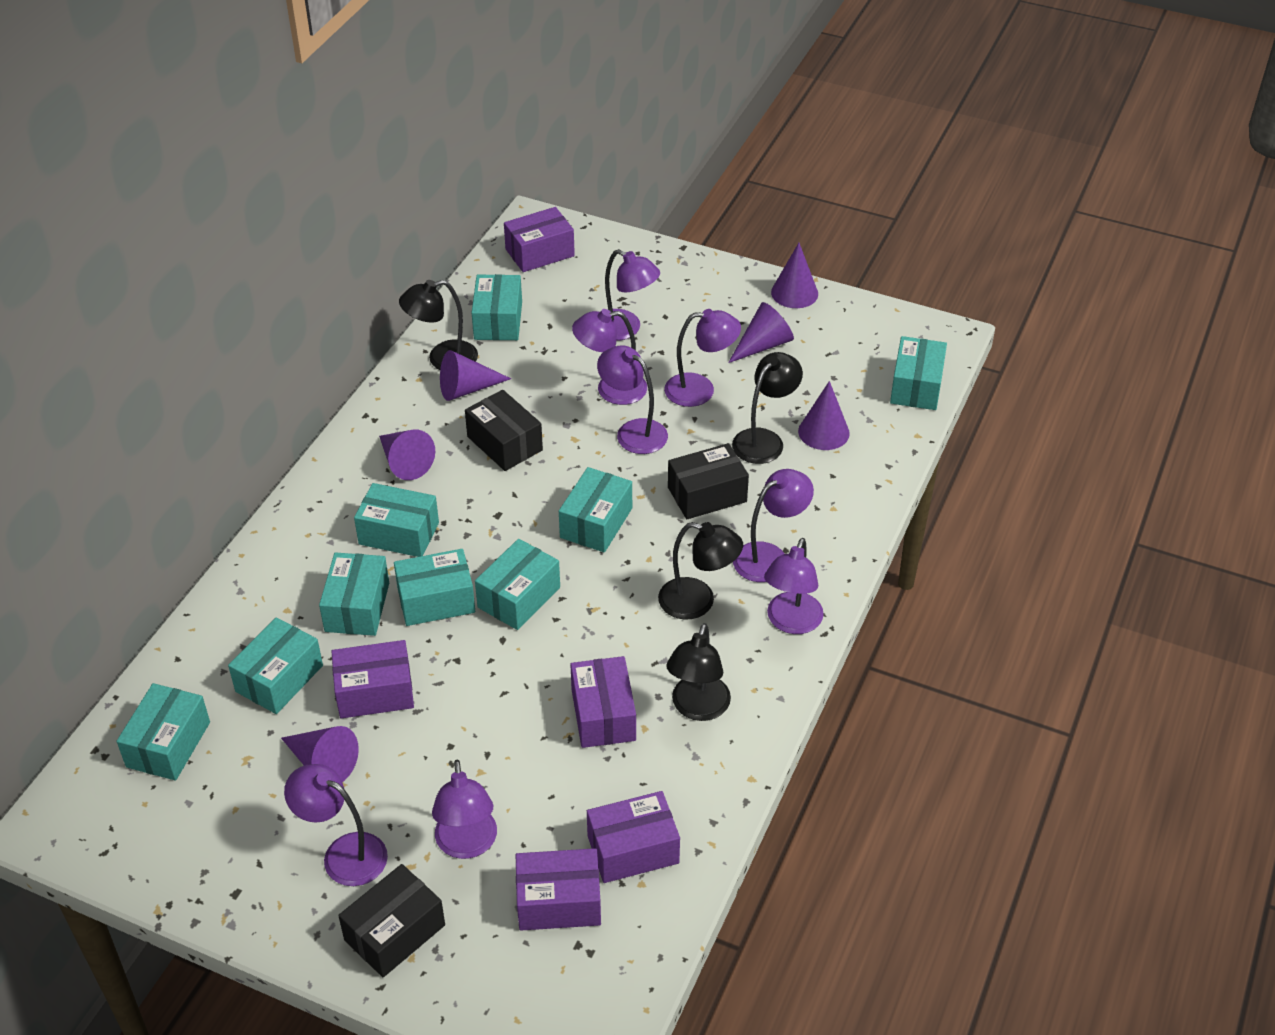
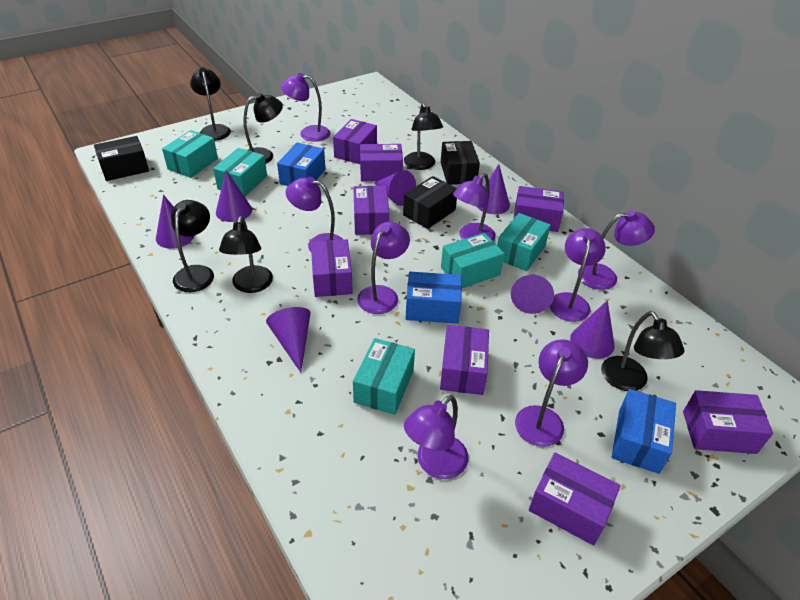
black lamp: 4 -> 6
blue box: 0 -> 3
purple box: 5 -> 8
purple cone: 6 -> 7
turquoise box: 9 -> 5

